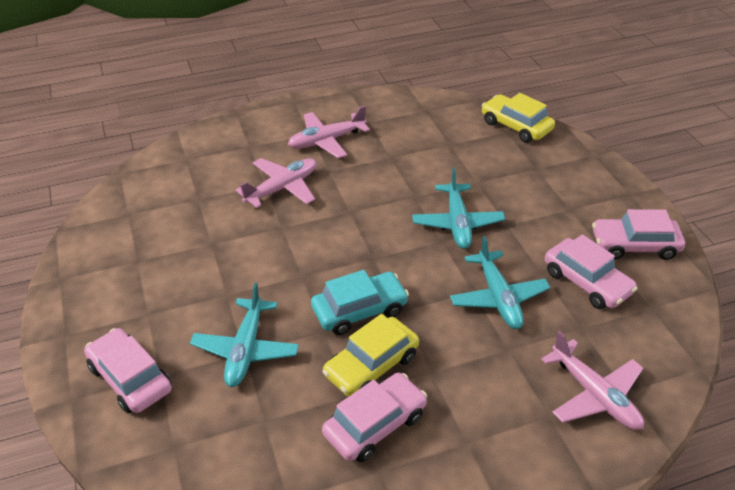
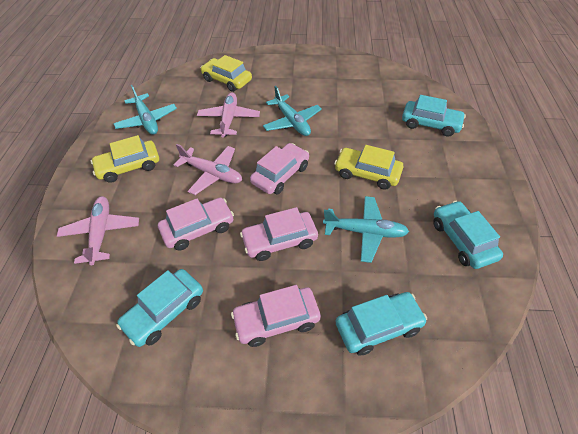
turquoise car: 1 -> 4
yellow car: 2 -> 3

